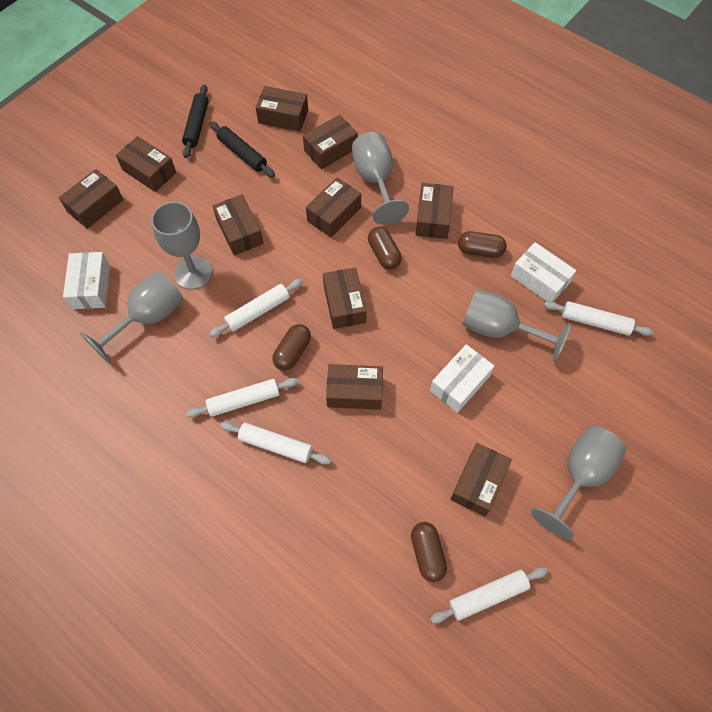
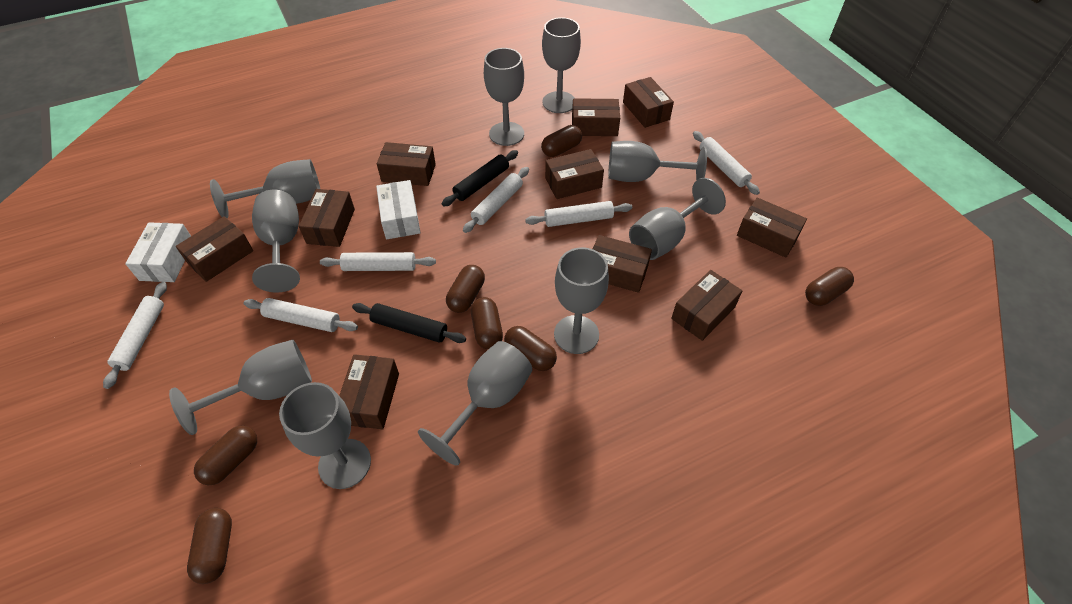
brown capsule: 4 -> 7
grey goblet: 5 -> 10
white box: 3 -> 2
white rolling pin: 5 -> 6

